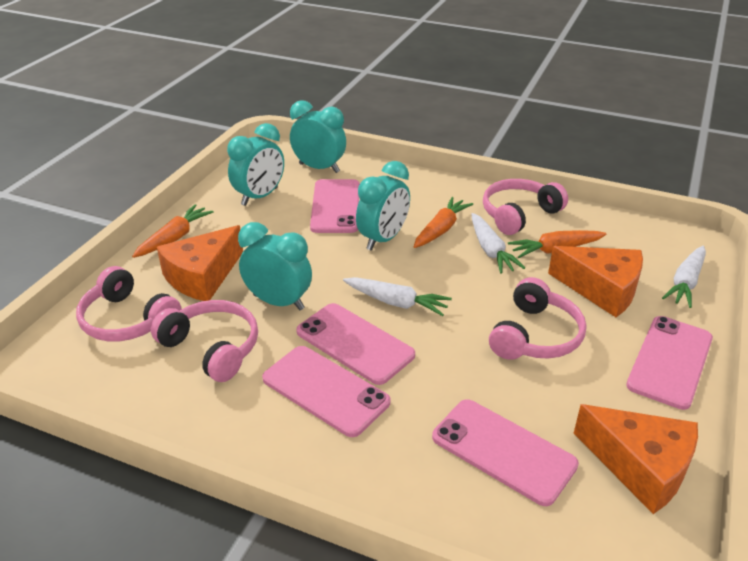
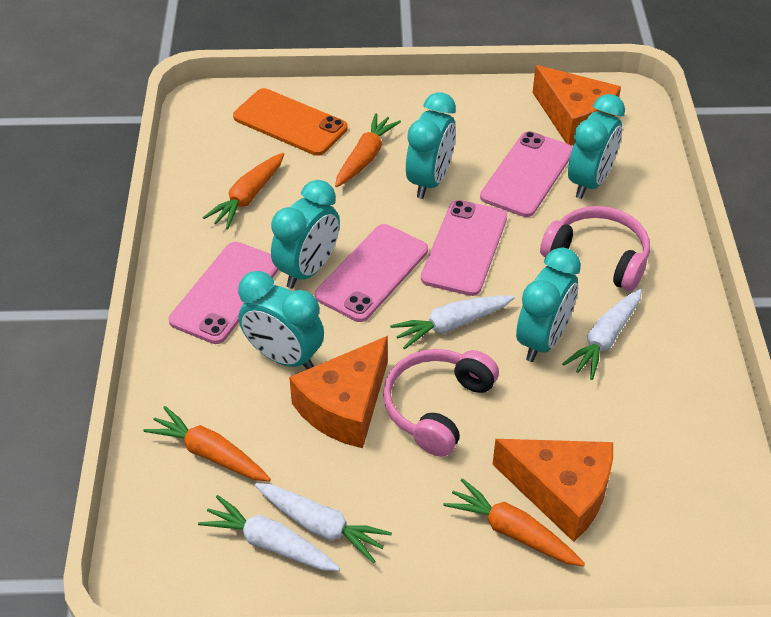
orange carrot: 3 -> 4
orange phone: 0 -> 1
pink headphones: 4 -> 2
pink phone: 5 -> 4
turquoise clock: 4 -> 5
white carrot: 3 -> 4

